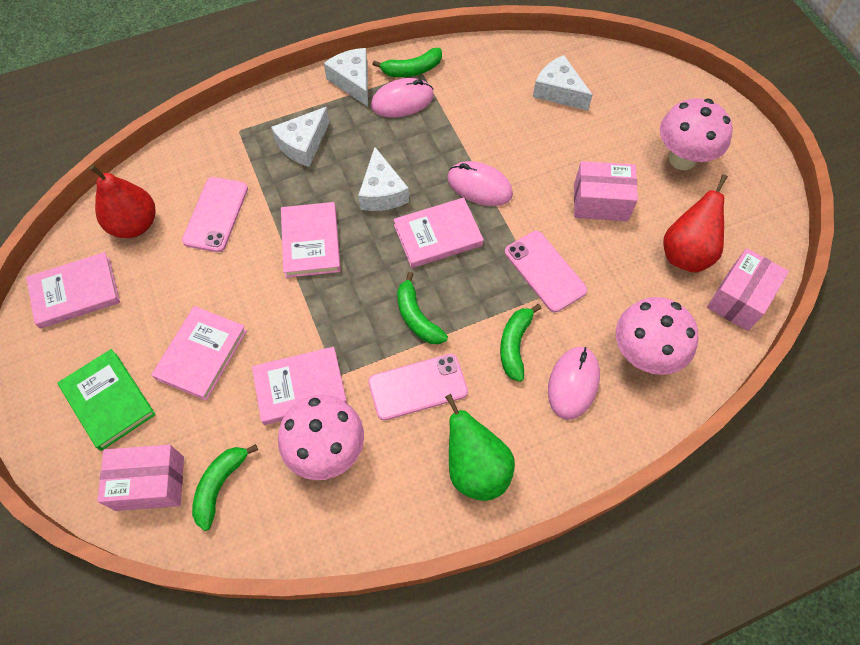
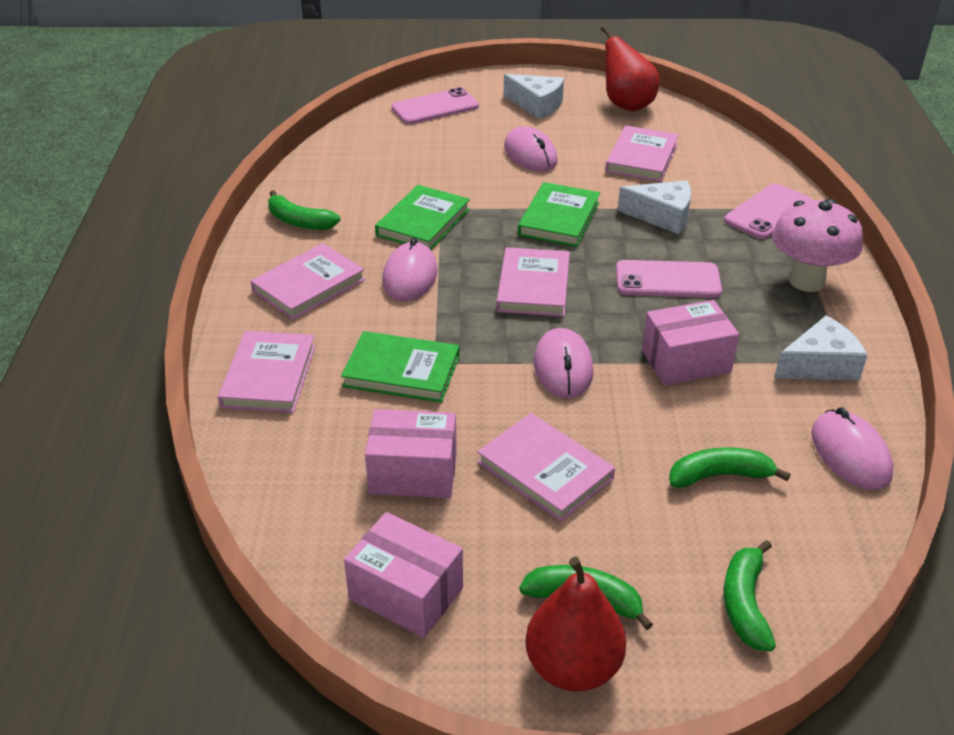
green book: 1 -> 3
green pear: 1 -> 0
pink mouse: 3 -> 4
pink mushroom: 3 -> 1
white cheese: 4 -> 3

